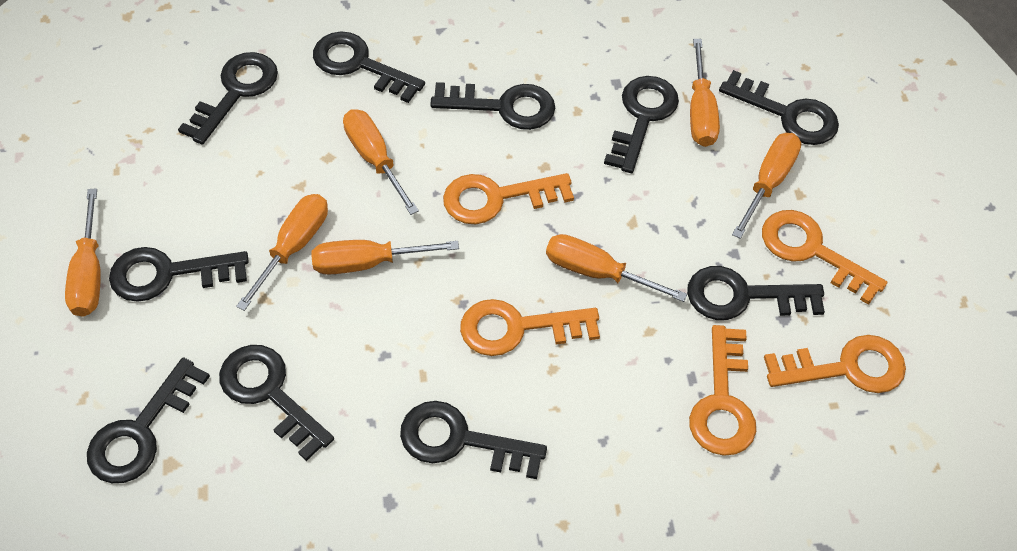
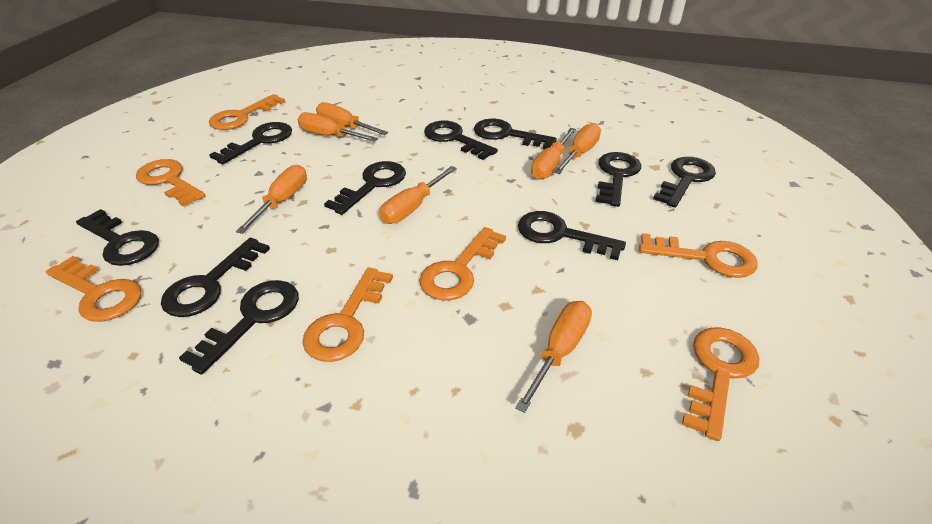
orange key: 5 -> 7

